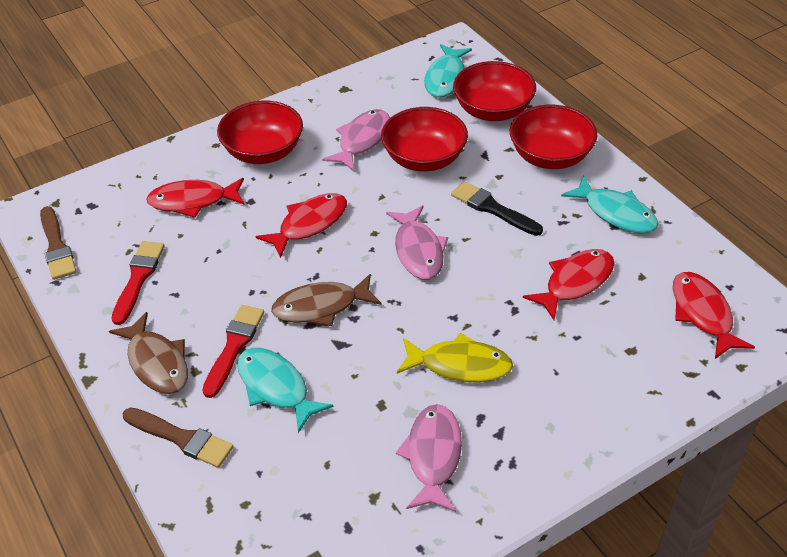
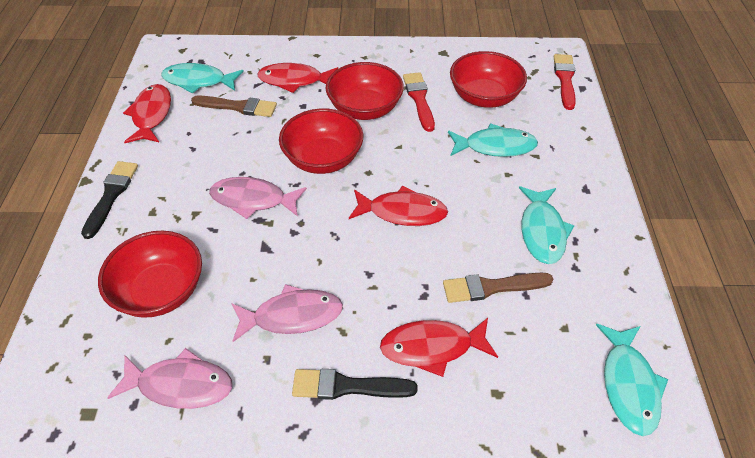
black brush: 1 -> 2
brown fish: 2 -> 0
turquoise fish: 3 -> 4
yellow fish: 1 -> 0

